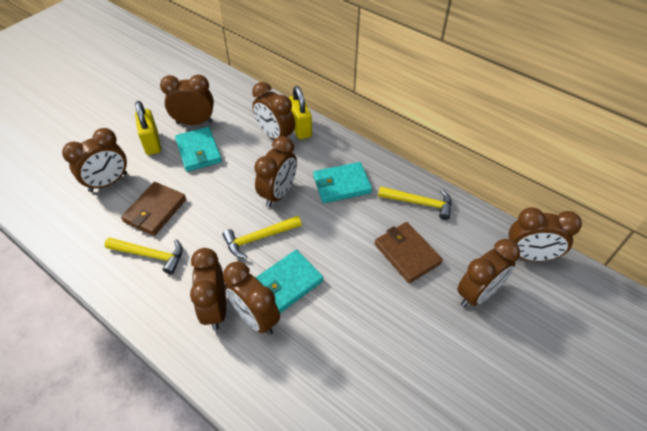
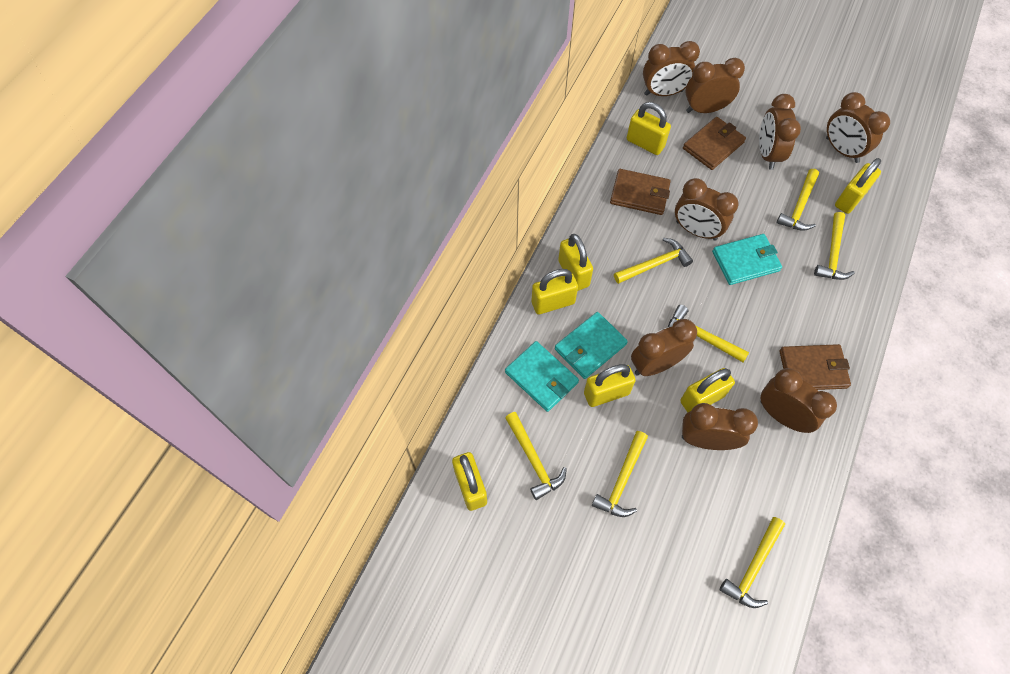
brown wallet: 2 -> 3
yellow hammer: 3 -> 7
yellow padlock: 2 -> 7

